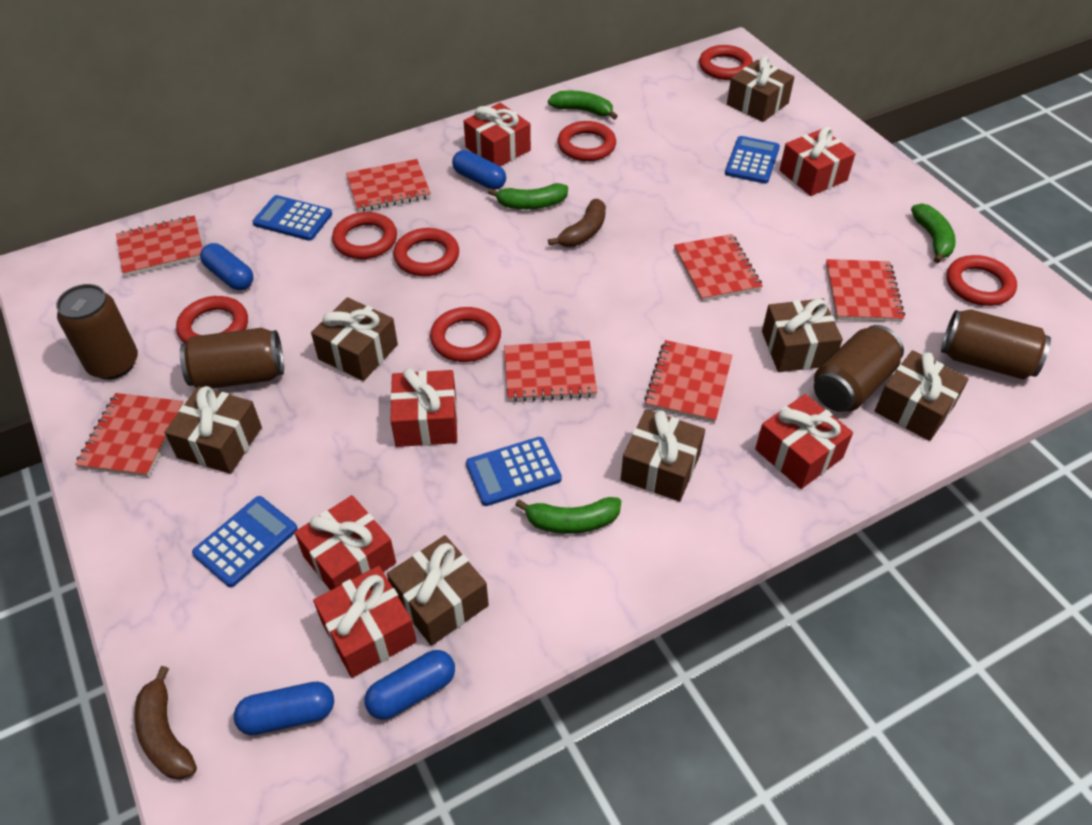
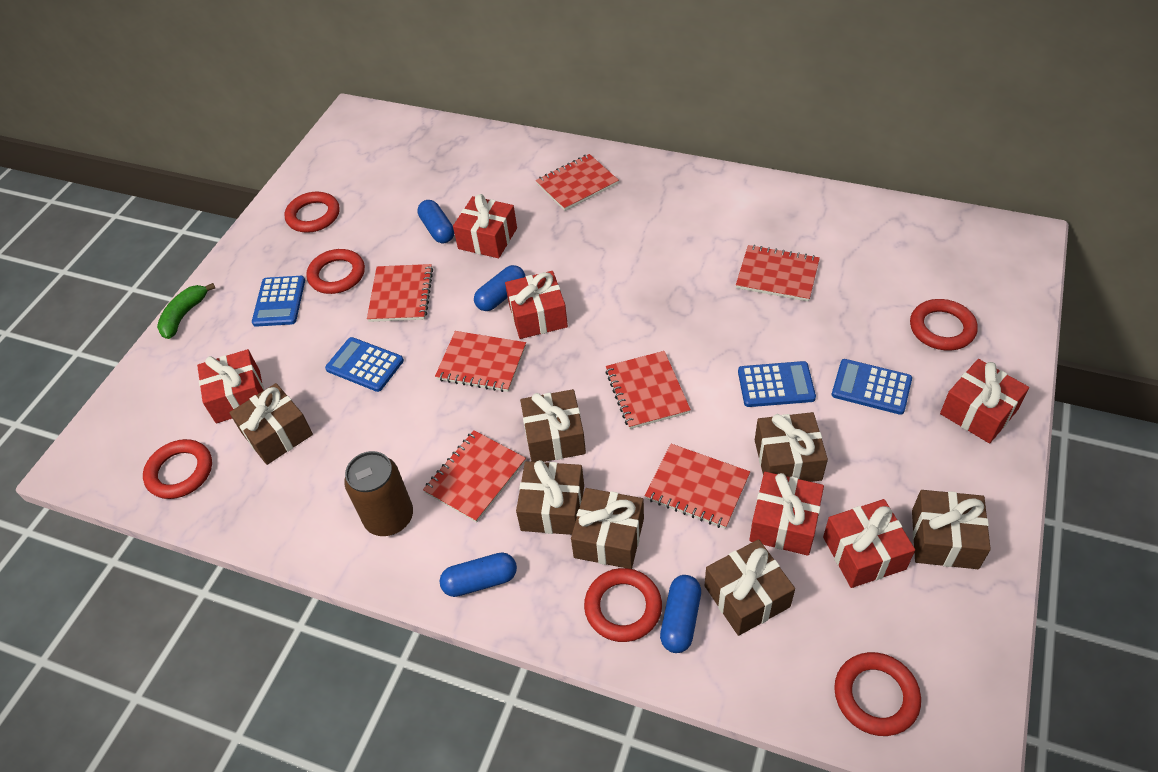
brown banana: 2 -> 0
brown can: 4 -> 1
green banana: 4 -> 1
red ring: 7 -> 6

